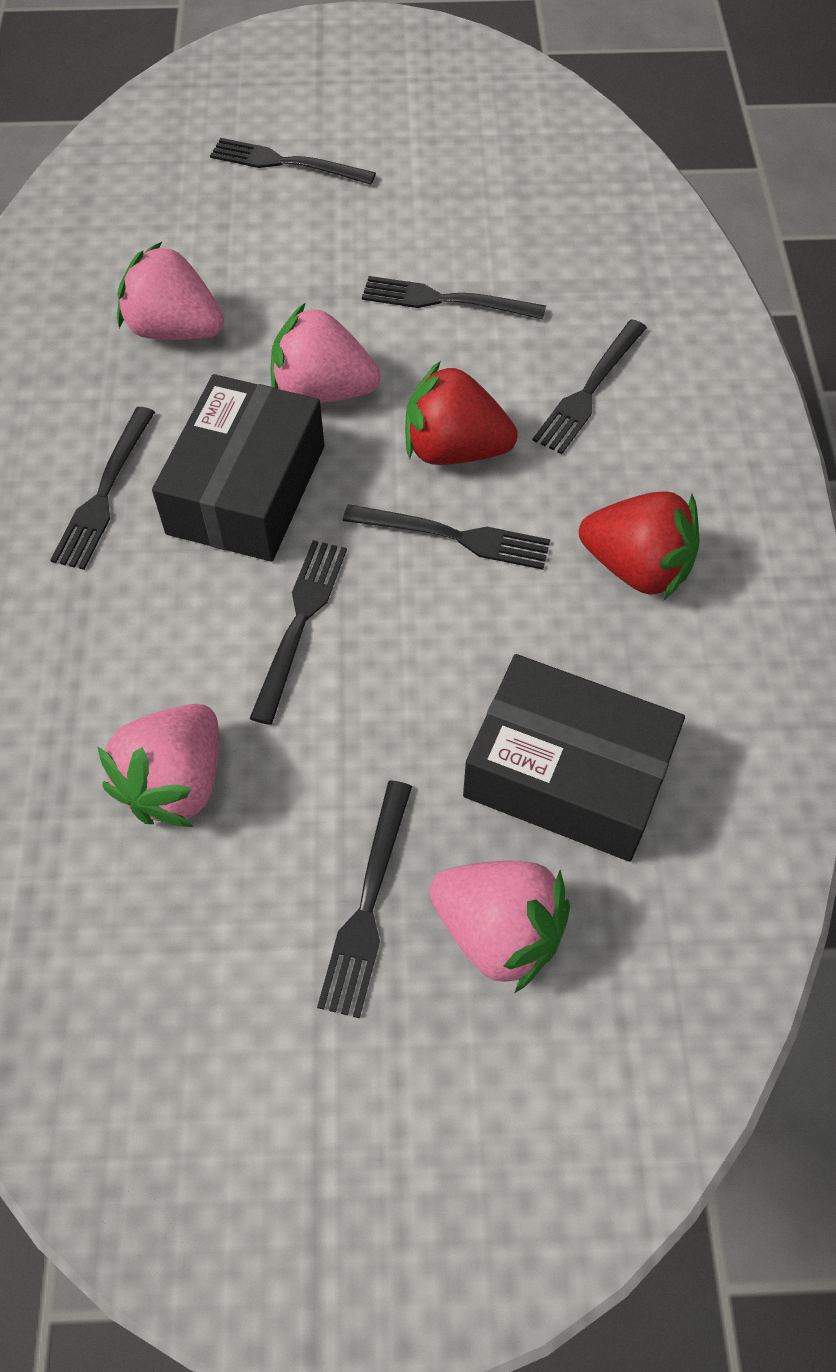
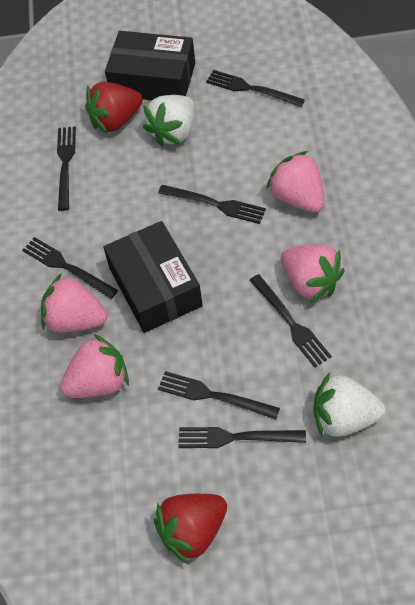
white strawberry: 0 -> 2

